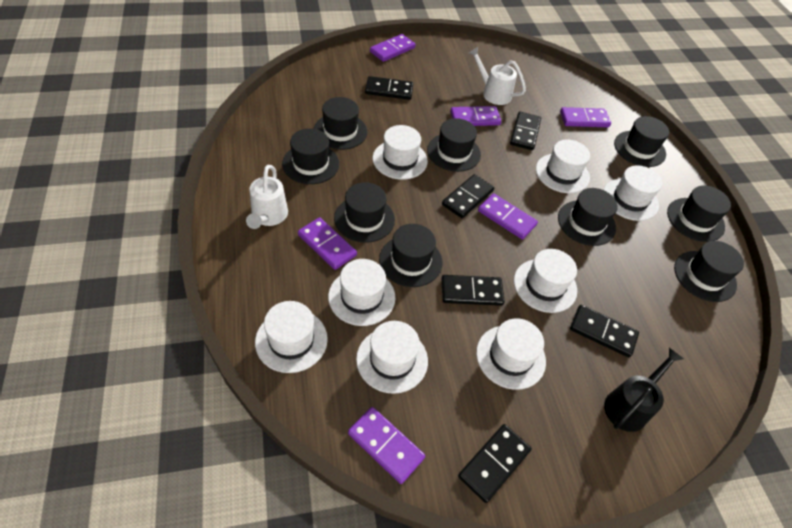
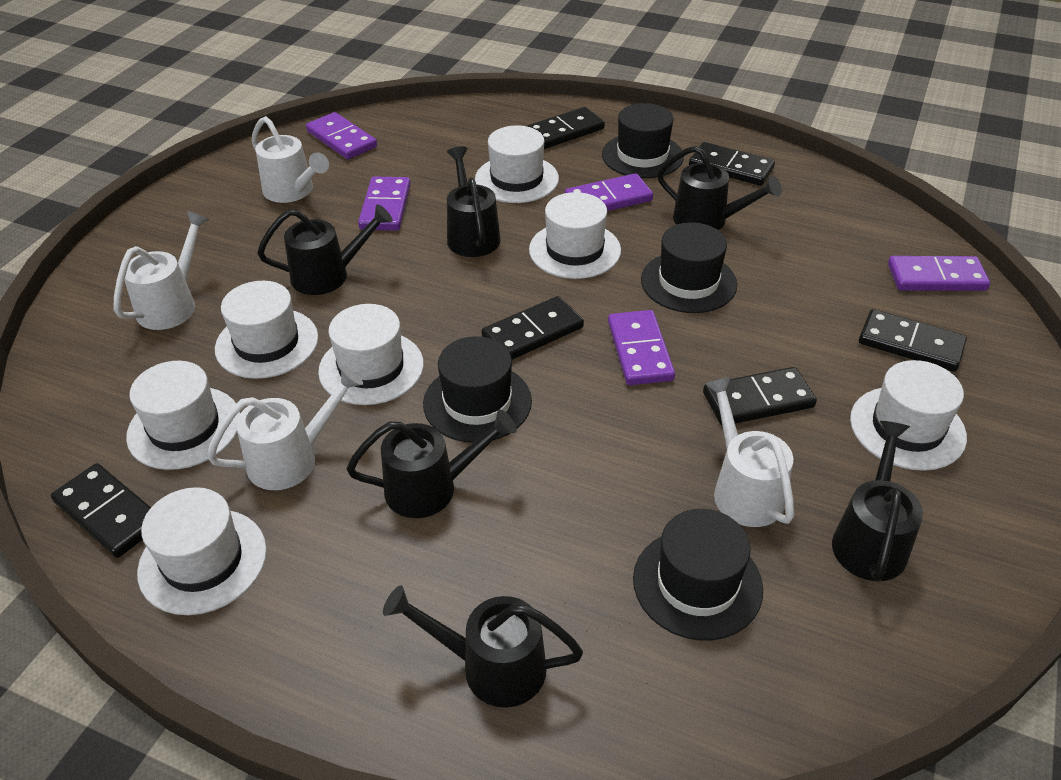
black hat: 9 -> 4
black watering can: 1 -> 6
purple domino: 6 -> 5
white hat: 8 -> 7
white watering can: 2 -> 4

